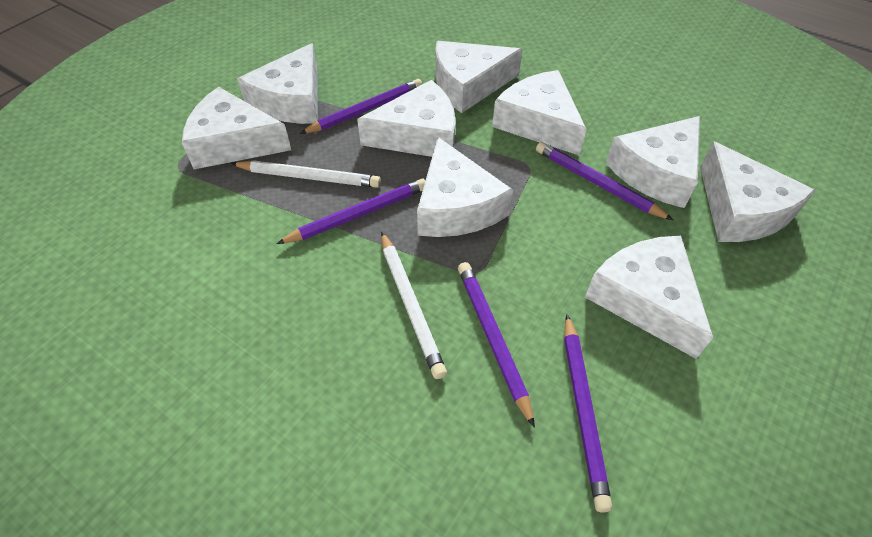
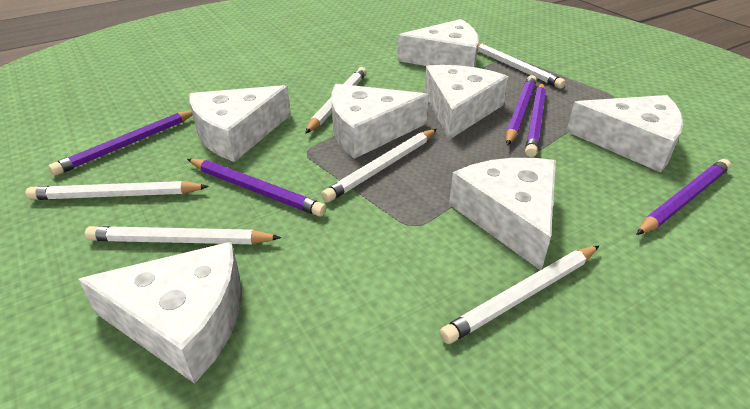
white cheese: 9 -> 7
white pencil: 2 -> 6

